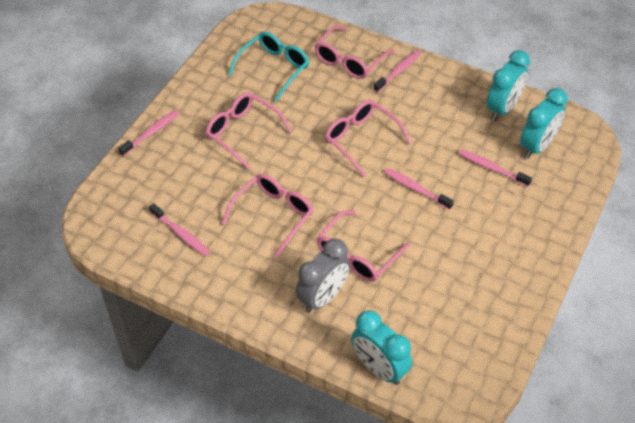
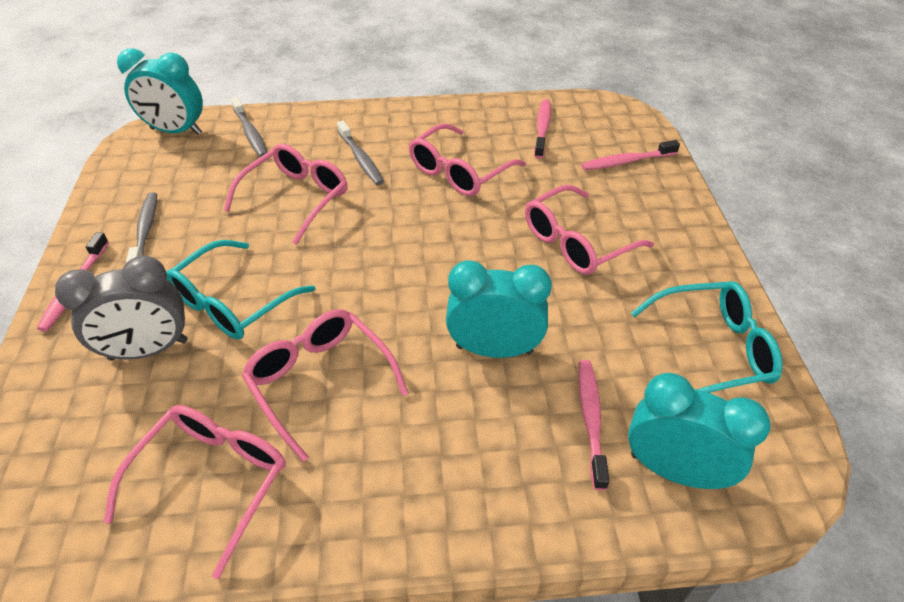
grey toothbrush: 0 -> 3
pink toothbrush: 5 -> 4
turquoise glasses: 1 -> 2

